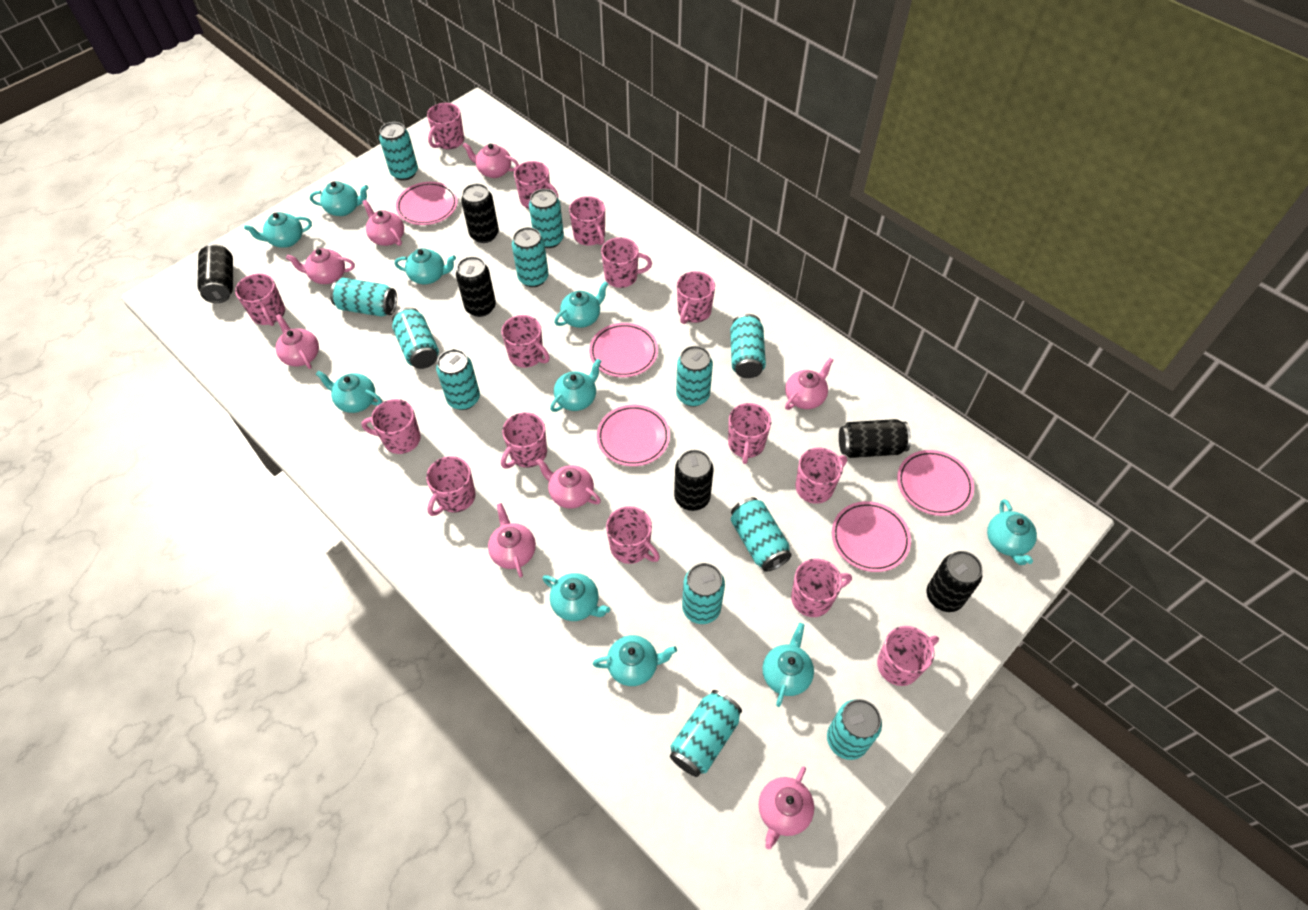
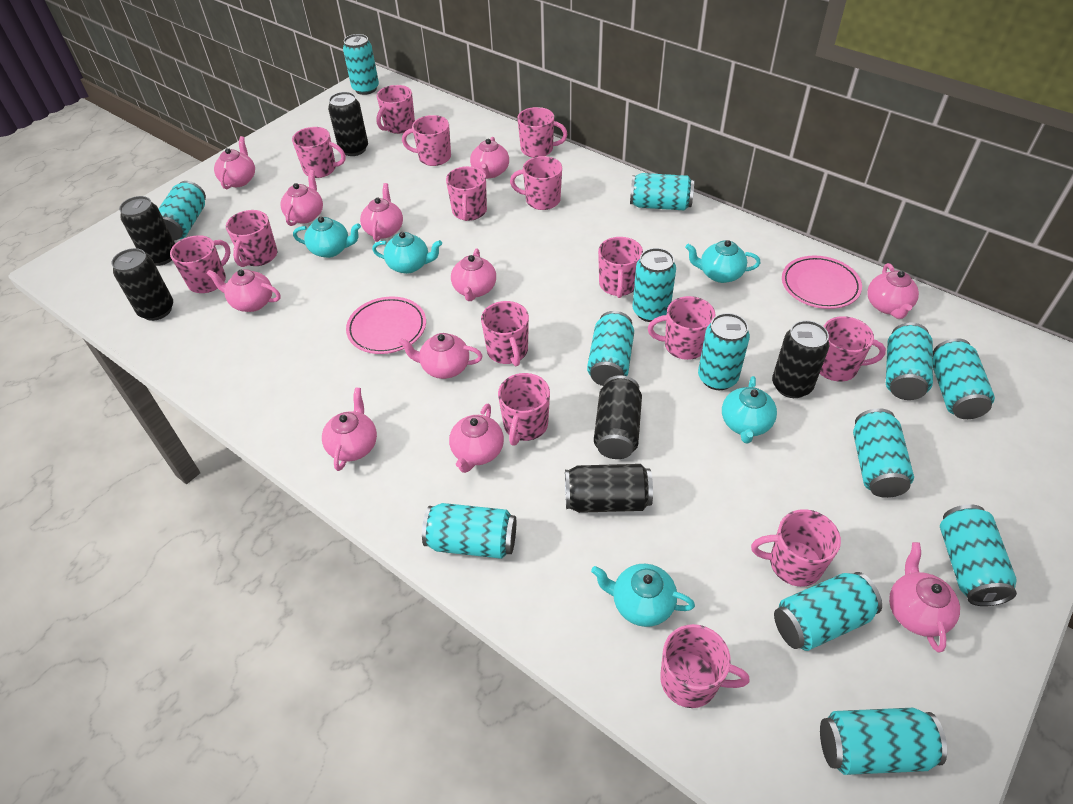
pink plate: 5 -> 2
pink teapot: 8 -> 11
turquoise can: 12 -> 13
turquoise teapot: 10 -> 5

